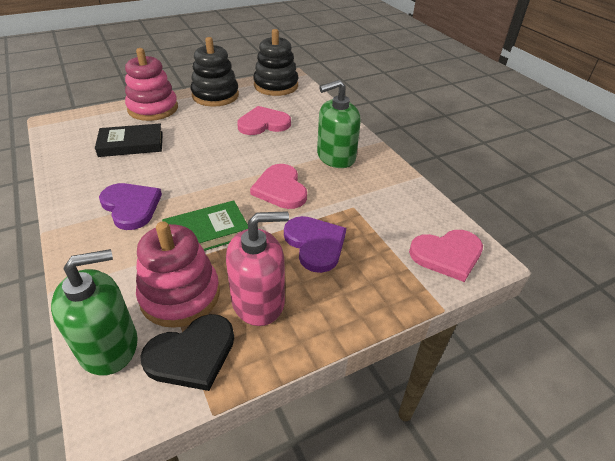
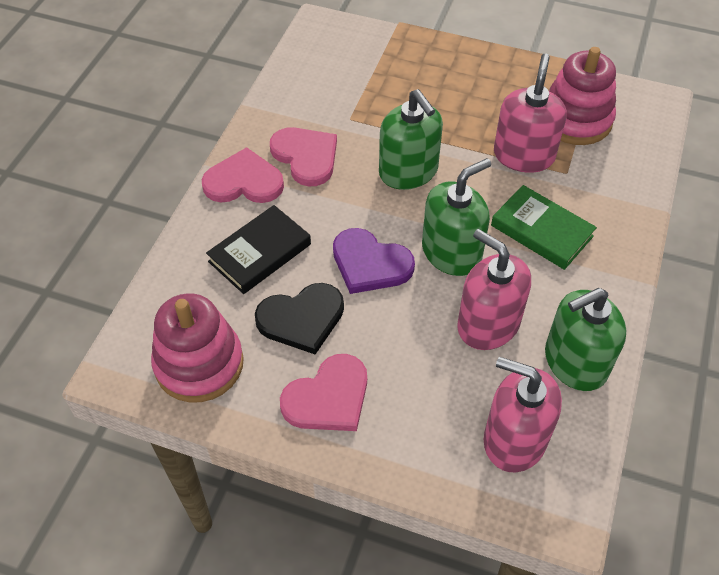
black stacking toy: 2 -> 0
green soap dispenser: 2 -> 3
pink soap dispenser: 1 -> 3
purple heart: 2 -> 1

